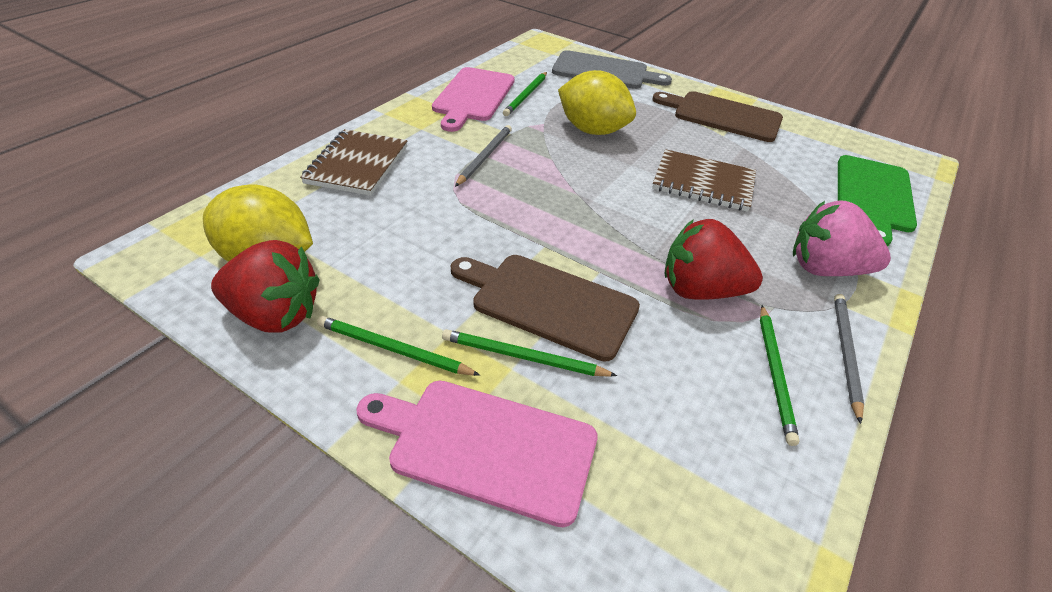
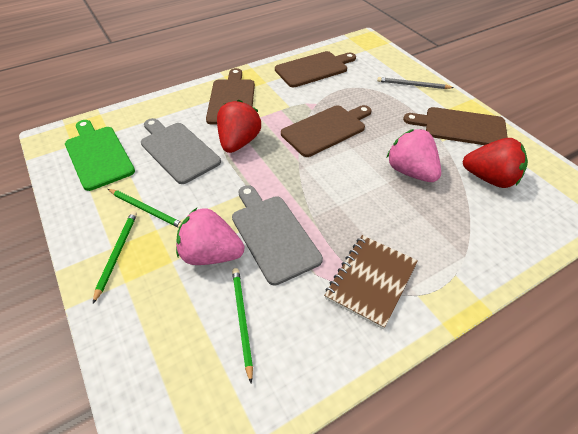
brown cutting board: 2 -> 4
brown notebook: 2 -> 1
green pencil: 4 -> 3
grey cutting board: 1 -> 2
grey pencil: 2 -> 1
pink cutting board: 2 -> 0
pink strawberry: 1 -> 2
yellow lemon: 2 -> 0

